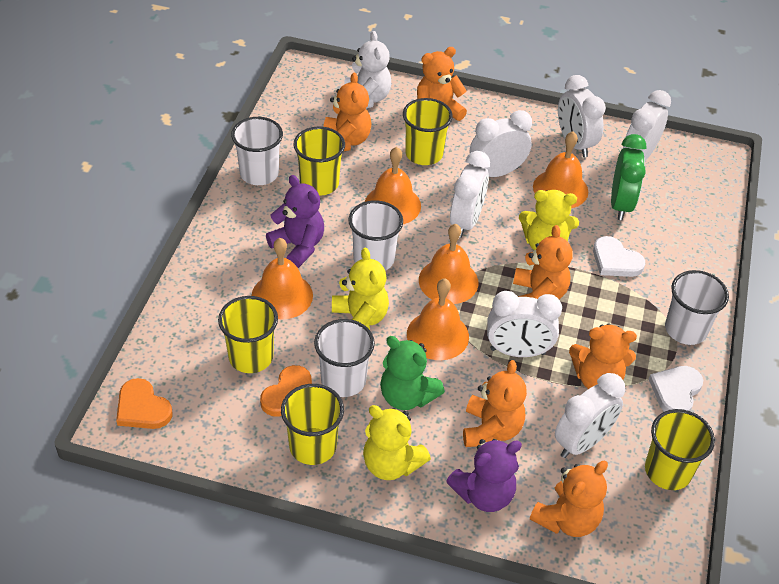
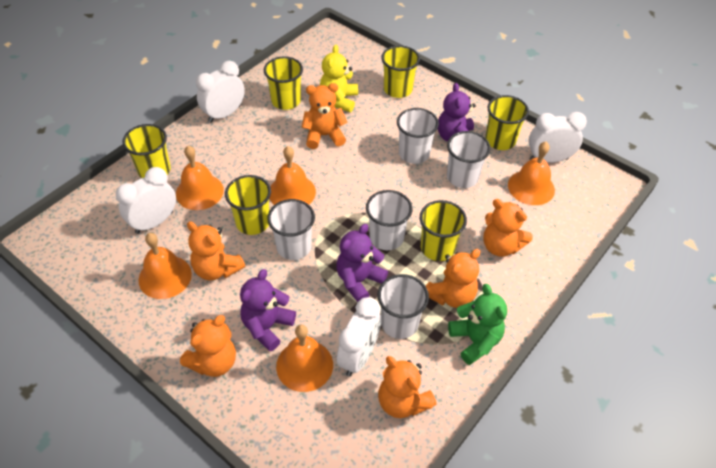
green clock: 1 -> 0
orange heart: 2 -> 0
purple teddy bear: 2 -> 3
white clock: 6 -> 4
white cup: 4 -> 5
white heart: 2 -> 0
white teddy bear: 1 -> 0
yellow cup: 5 -> 6
yellow teddy bear: 3 -> 1

